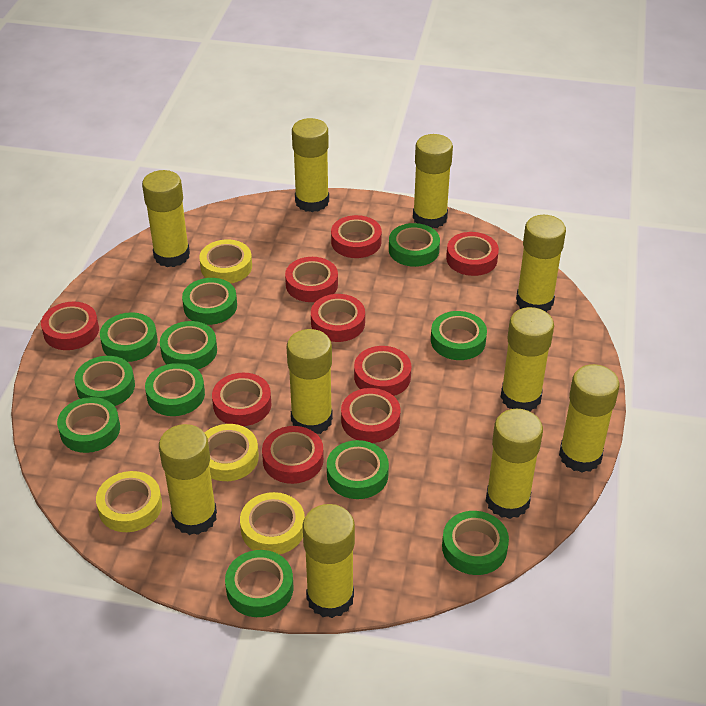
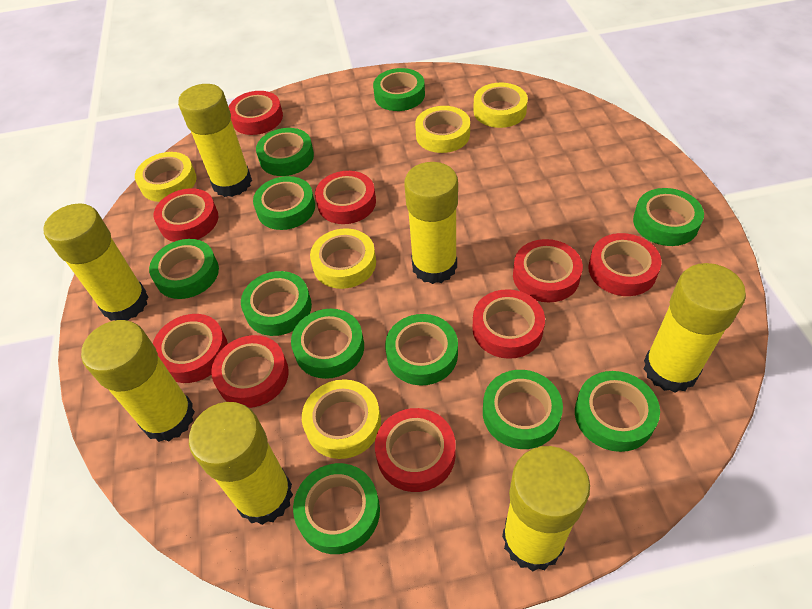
yellow glue stick: 10 -> 7
yellow tape: 4 -> 5

